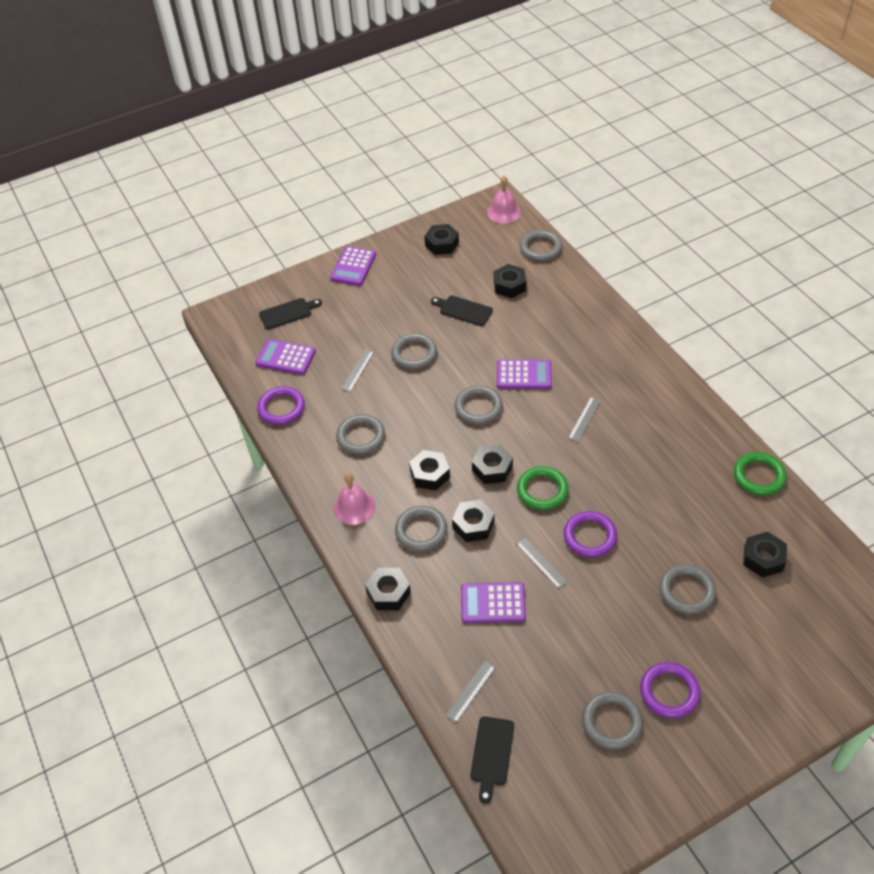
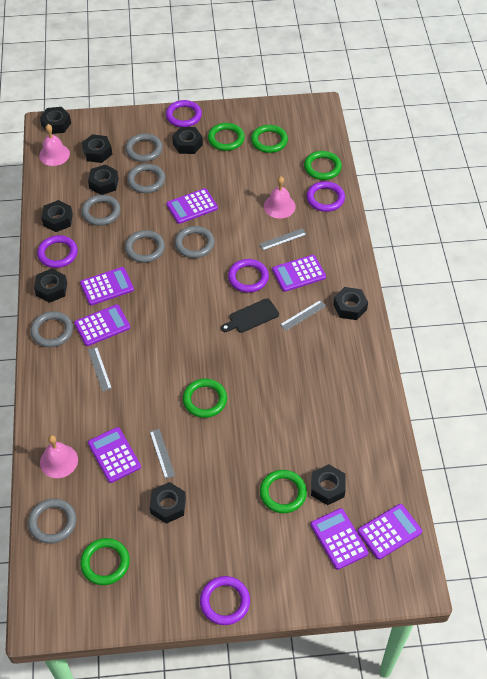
black cutting board: 3 -> 1
black nut: 7 -> 9
green ring: 2 -> 6
pink bell: 2 -> 3
purple calculator: 4 -> 7
purple ring: 3 -> 5

